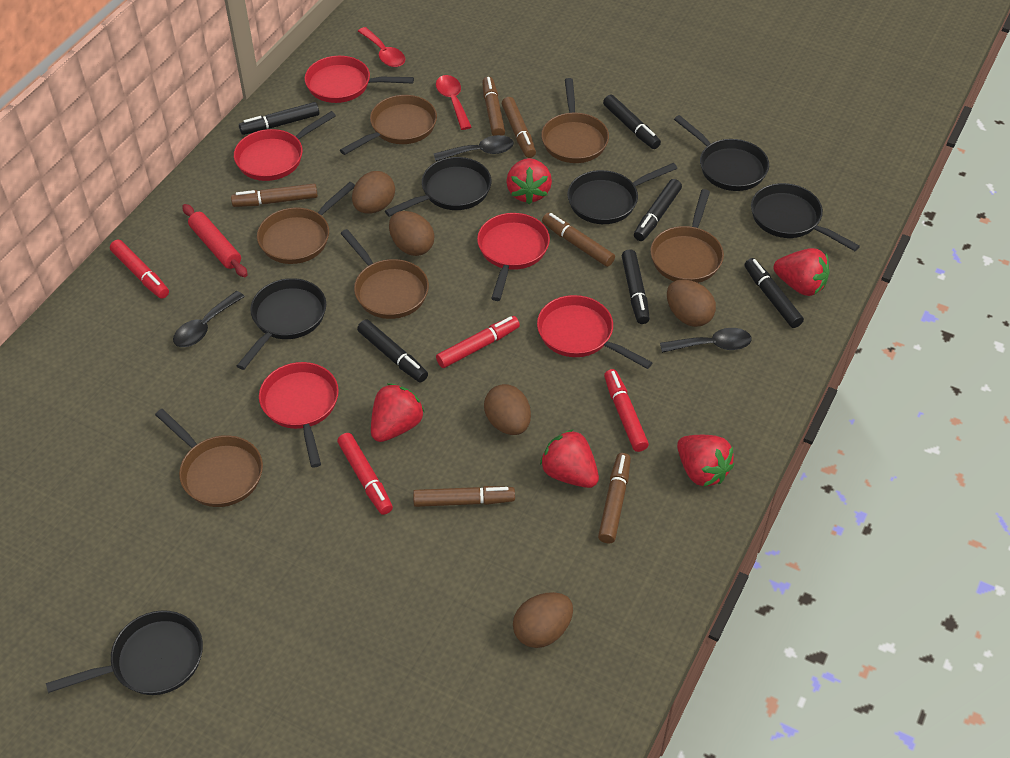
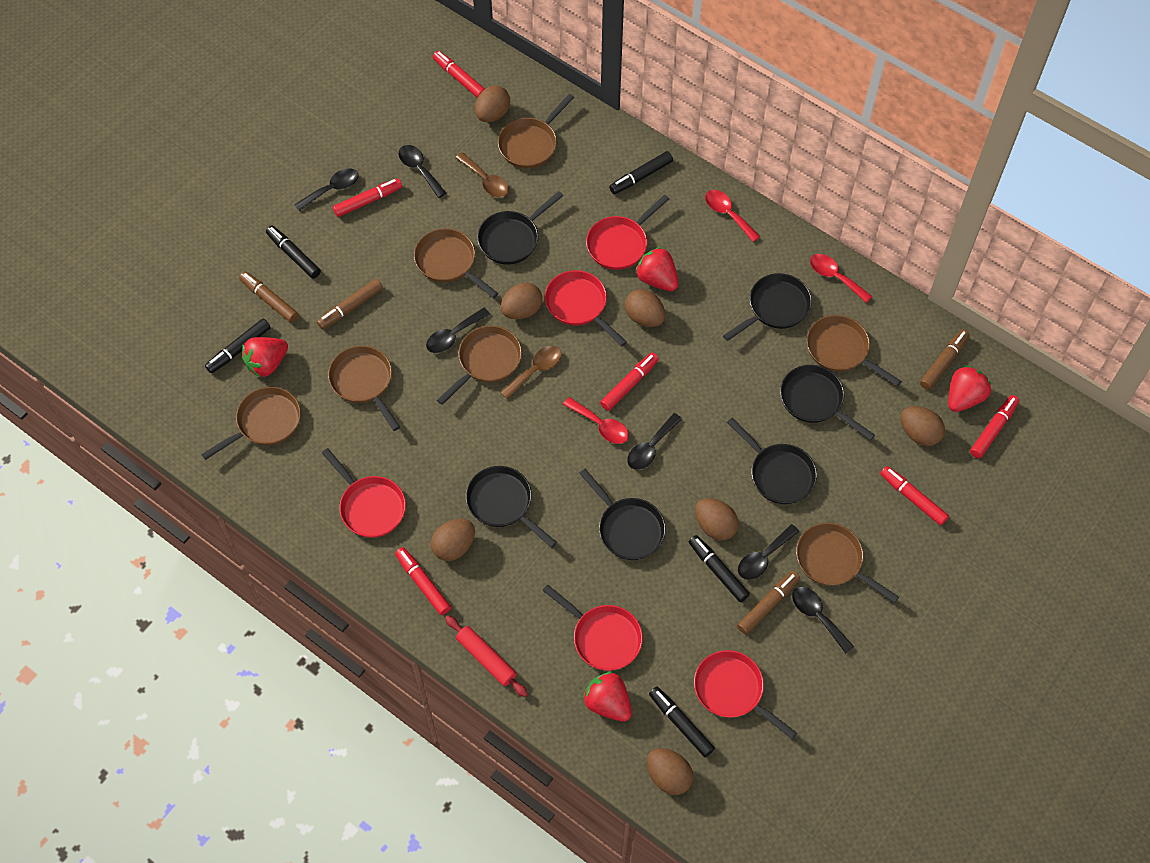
black marker: 6 -> 5
black spoon: 3 -> 6
brown egg: 5 -> 7
brown marker: 6 -> 4
brown pan: 6 -> 7
brown spoon: 0 -> 2
red marker: 4 -> 6
red spoon: 2 -> 3
red strawberry: 5 -> 4

